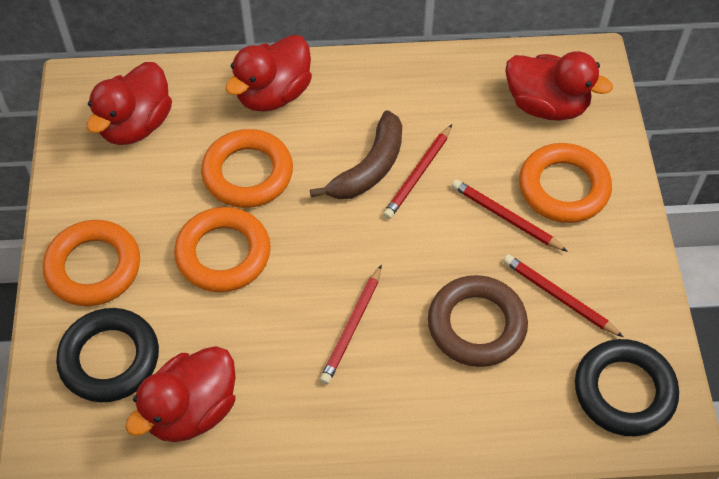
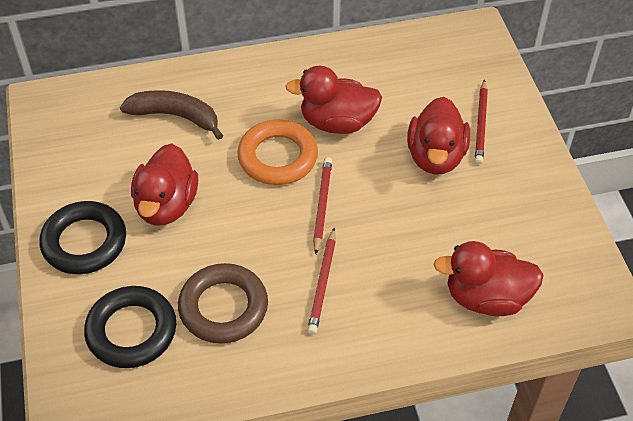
orange ring: 4 -> 1
red pencil: 4 -> 3

